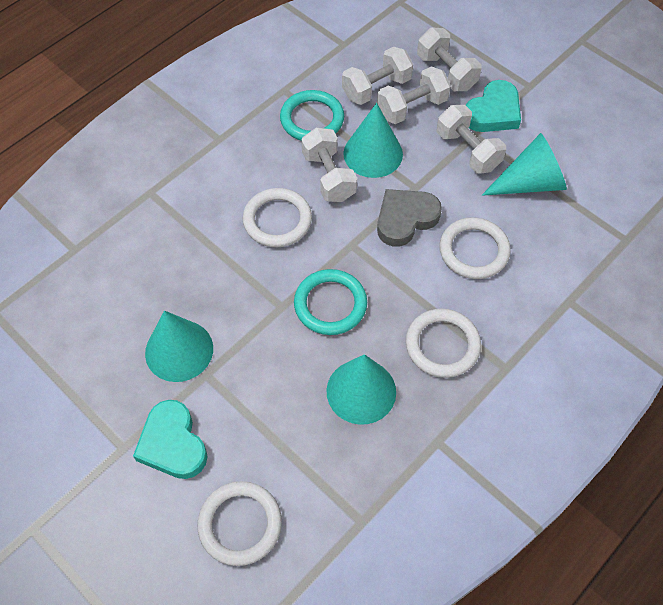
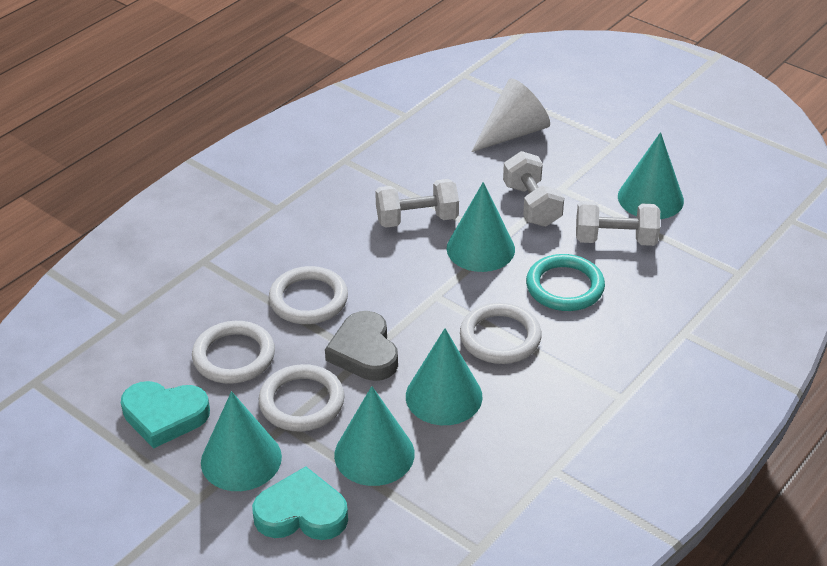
turquoise cone: 4 -> 5
turquoise ring: 2 -> 1
white cone: 0 -> 1
white dumbbell: 5 -> 3

